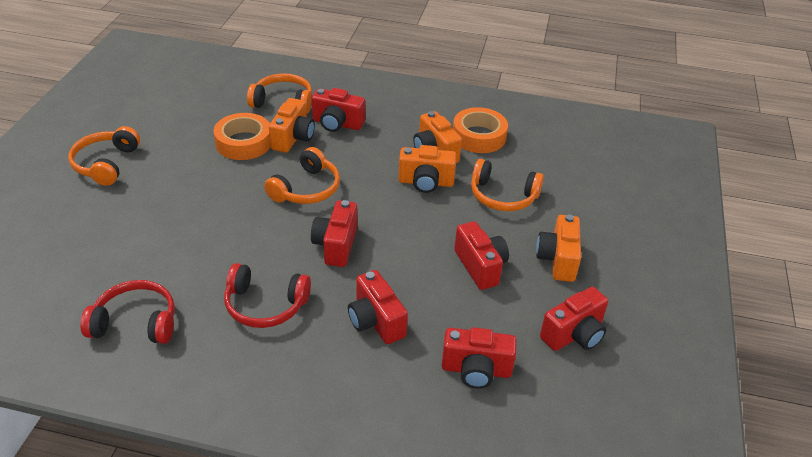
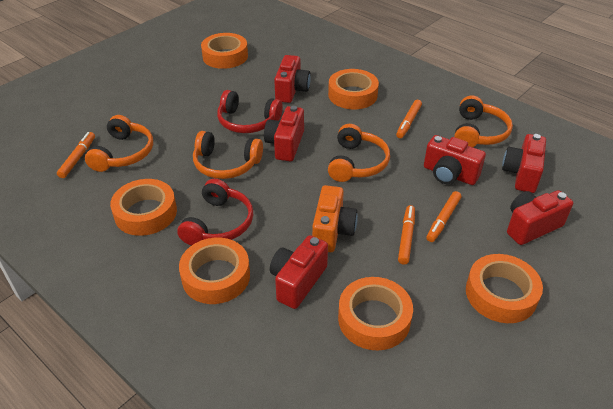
orange camera: 4 -> 1
orange marker: 0 -> 4
orange tape: 2 -> 6

